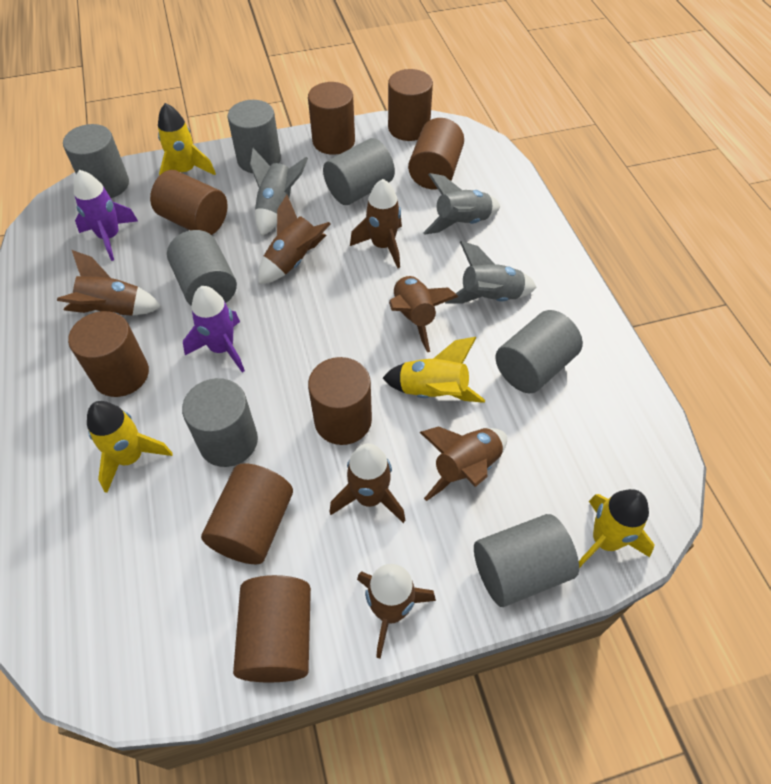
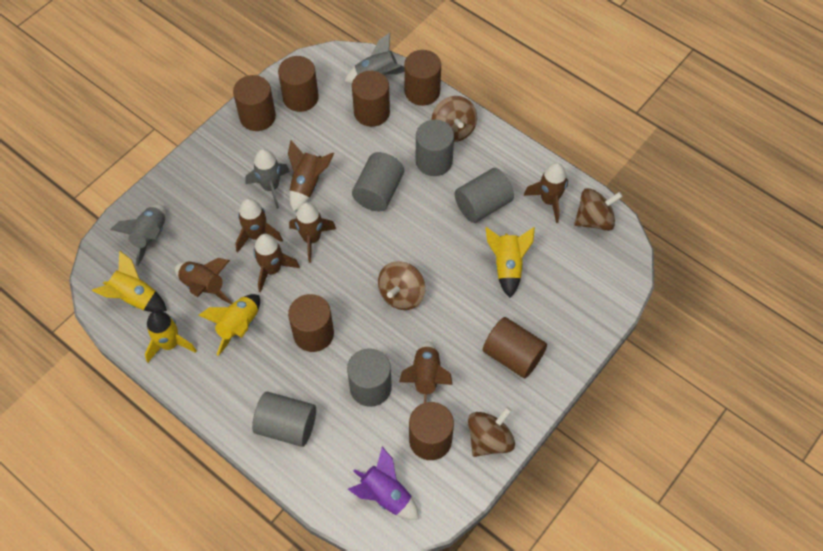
brown cylinder: 8 -> 7
brown spinning top: 0 -> 4
grey cylinder: 7 -> 5
purple rocket: 2 -> 1

